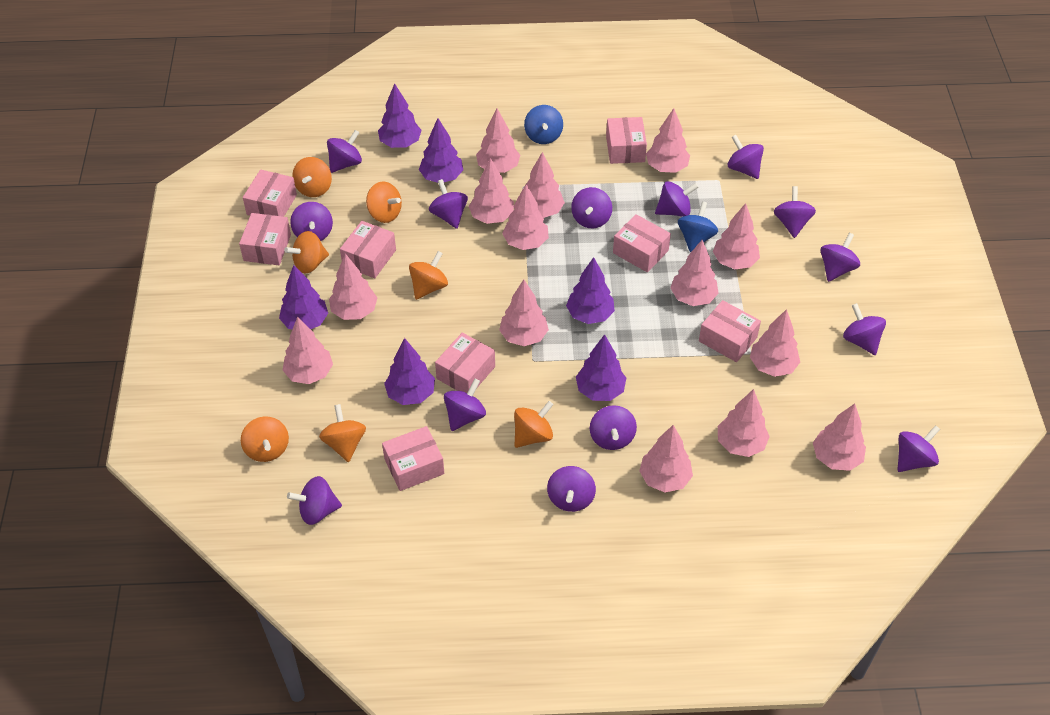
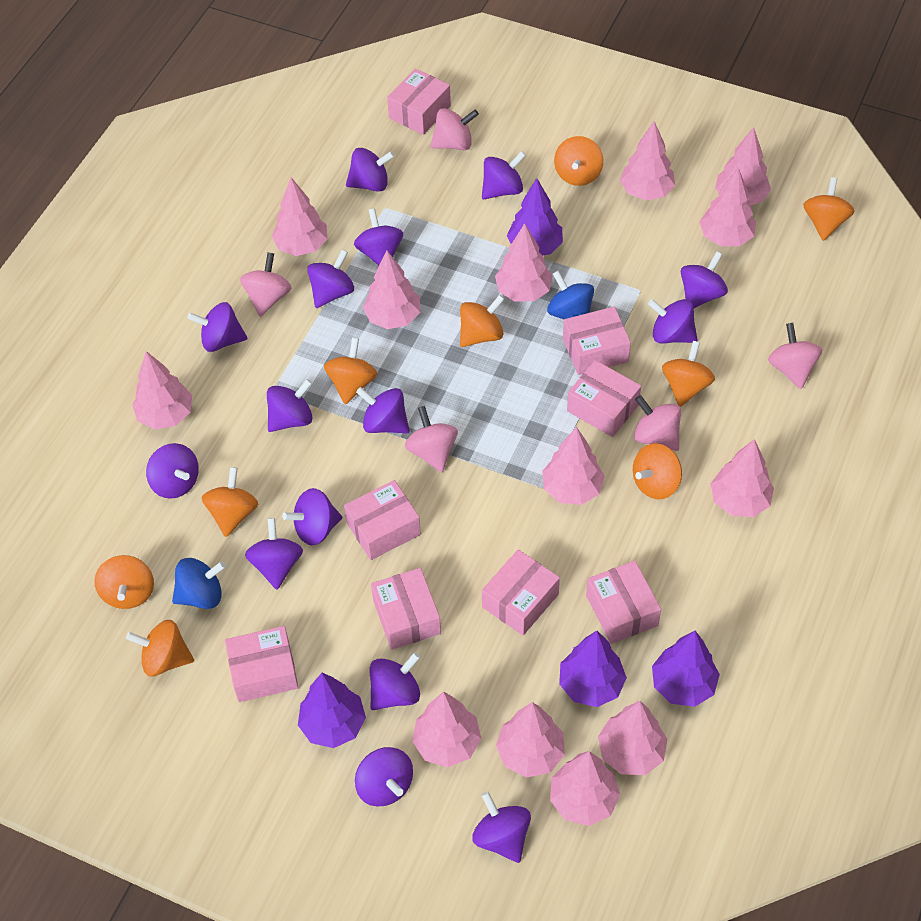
orange spinning top: 7 -> 9
pink spinning top: 0 -> 5
pink tree: 14 -> 13
purple spinning top: 14 -> 15
purple tree: 6 -> 4

